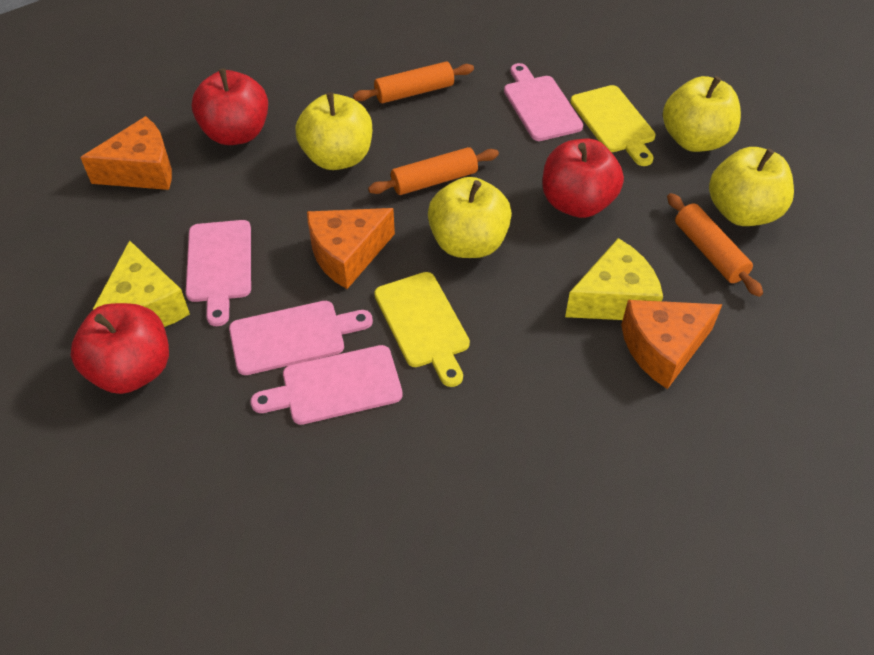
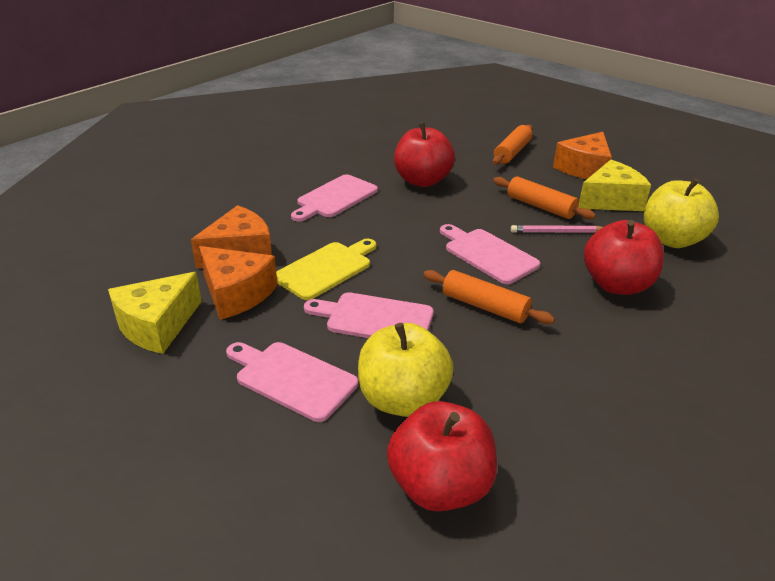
pink pencil: 0 -> 1
yellow apple: 4 -> 2
yellow cutting board: 2 -> 1

